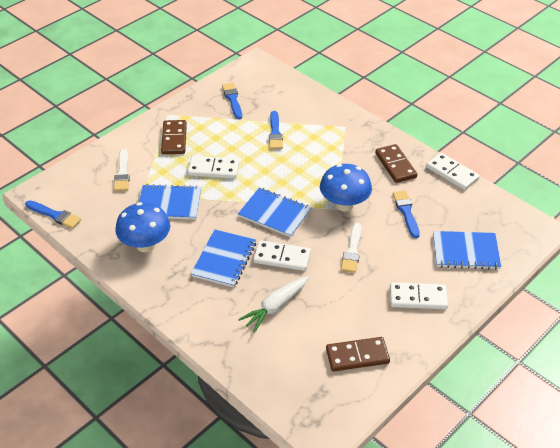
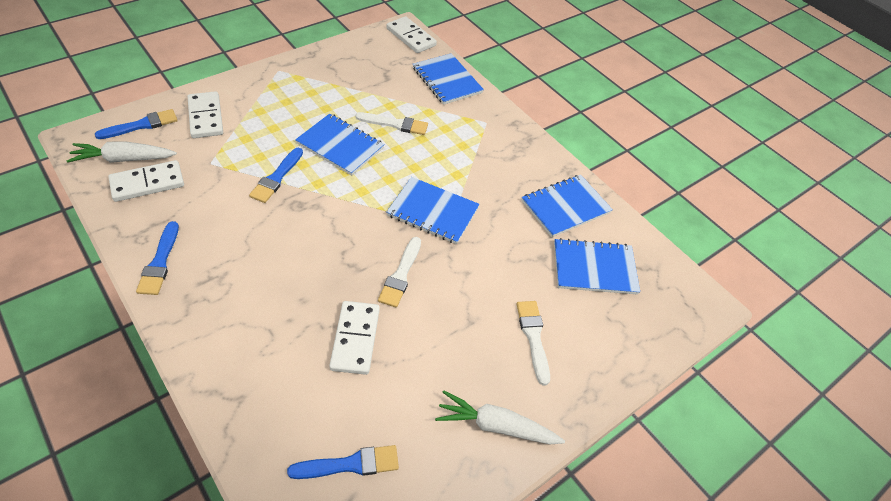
blue mushroom: 2 -> 0
blue notebook: 4 -> 5
brown domino: 3 -> 0
white brush: 2 -> 3
white carrot: 1 -> 2

